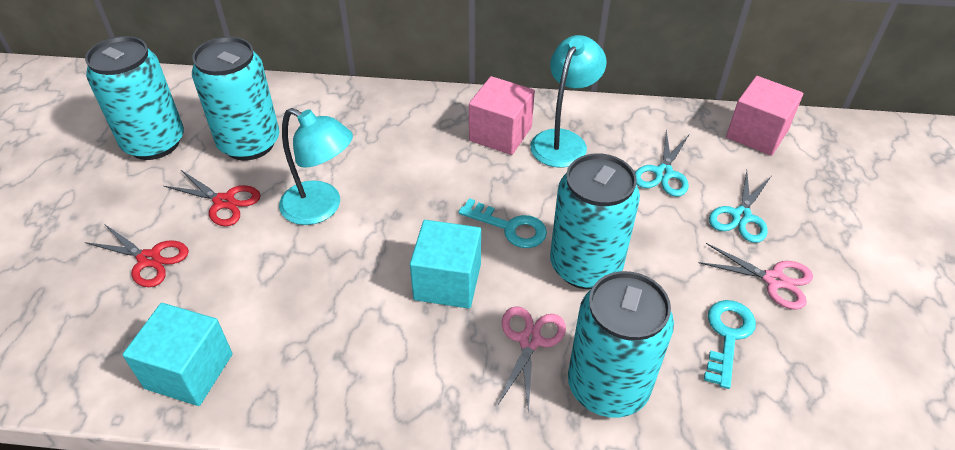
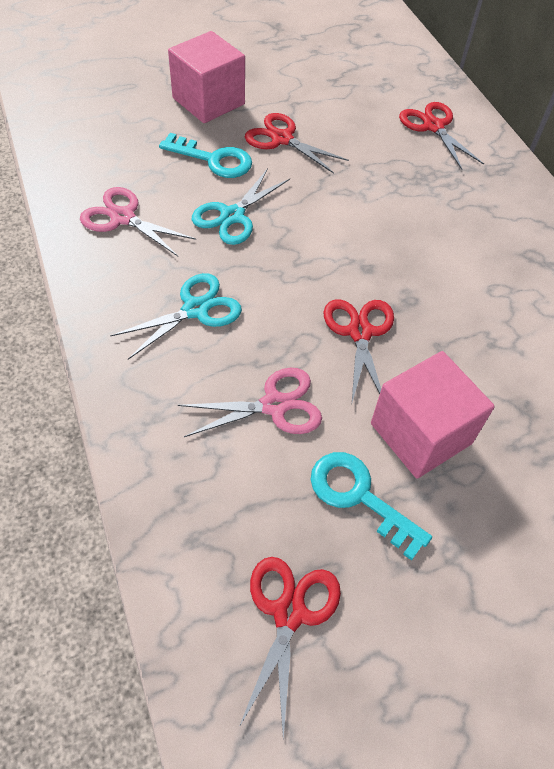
red scissors: 2 -> 4
turquoise can: 4 -> 0
turquoise cube: 2 -> 0
turquoise lamp: 2 -> 0

